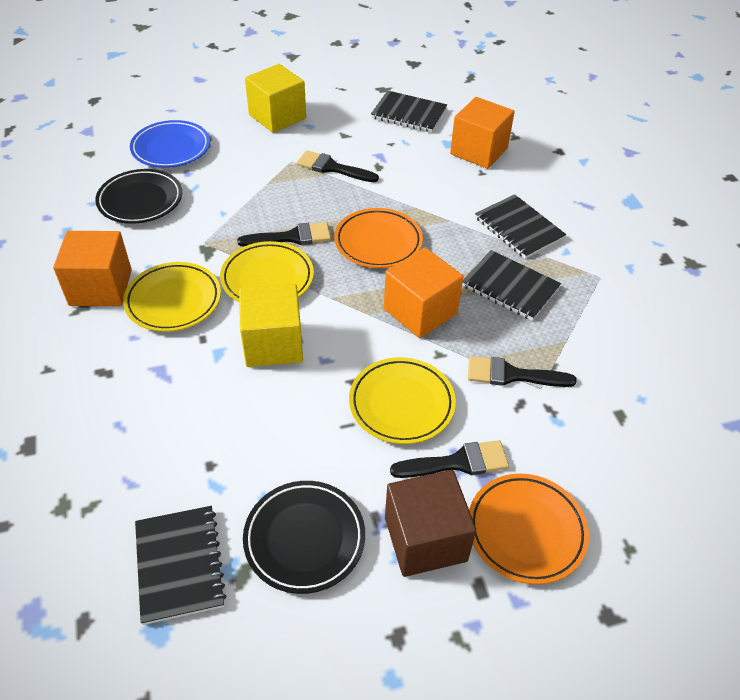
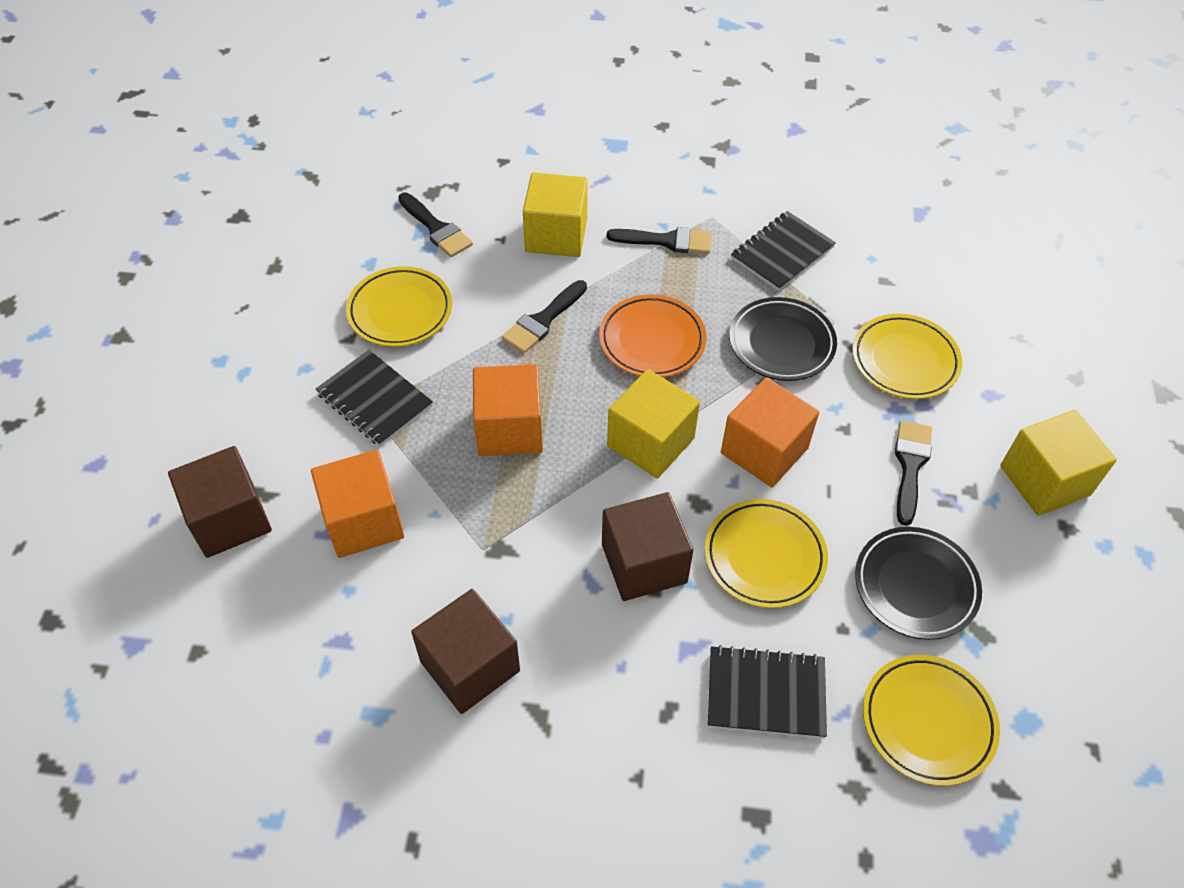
black notebook: 4 -> 3
blue plate: 1 -> 0
brown cube: 1 -> 3
orange plate: 2 -> 1
yellow cube: 2 -> 3
yellow plate: 3 -> 4

